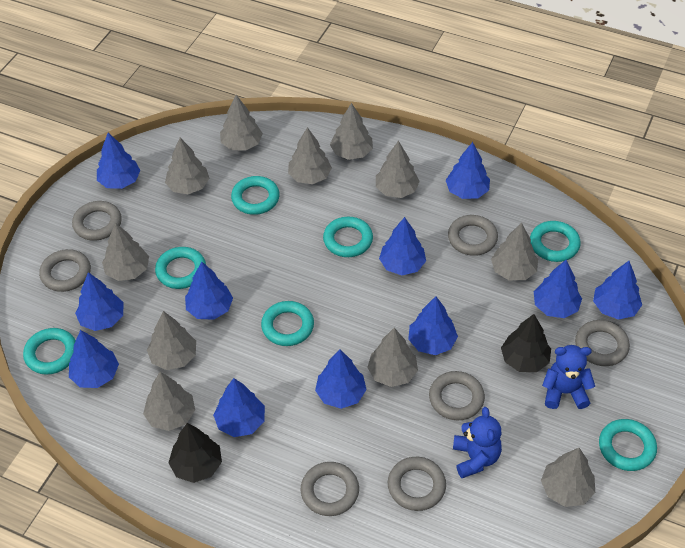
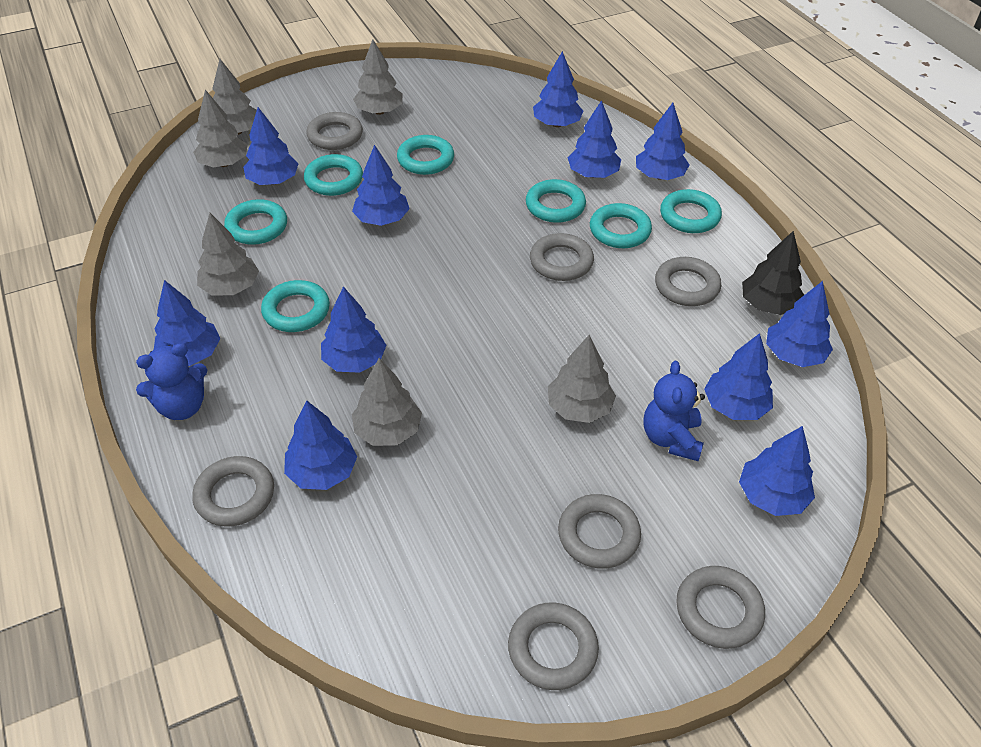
black tree: 2 -> 1
grey tree: 11 -> 6

